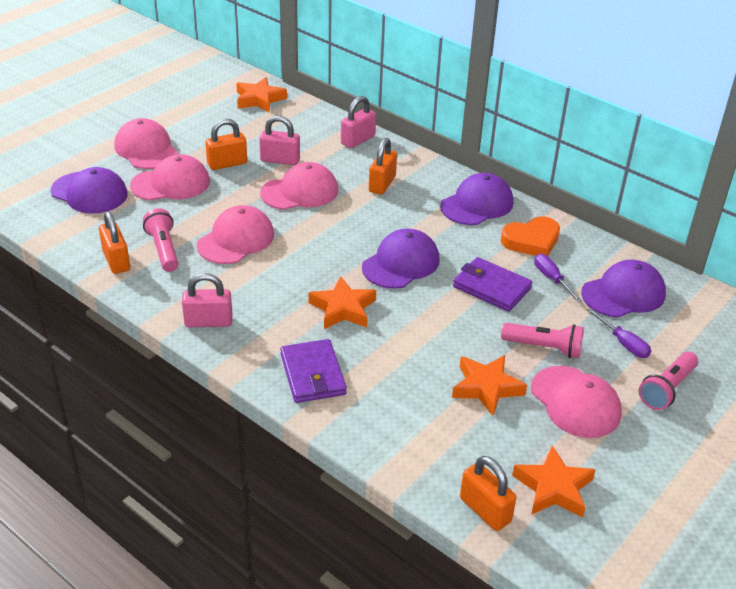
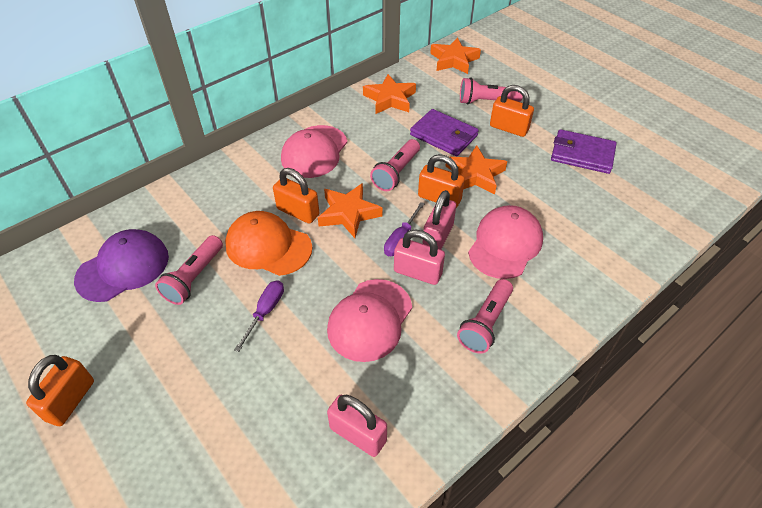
orange cap: 0 -> 1
orange heart: 1 -> 0
pink cap: 5 -> 3
pink flashlight: 3 -> 4
purple cap: 4 -> 1

